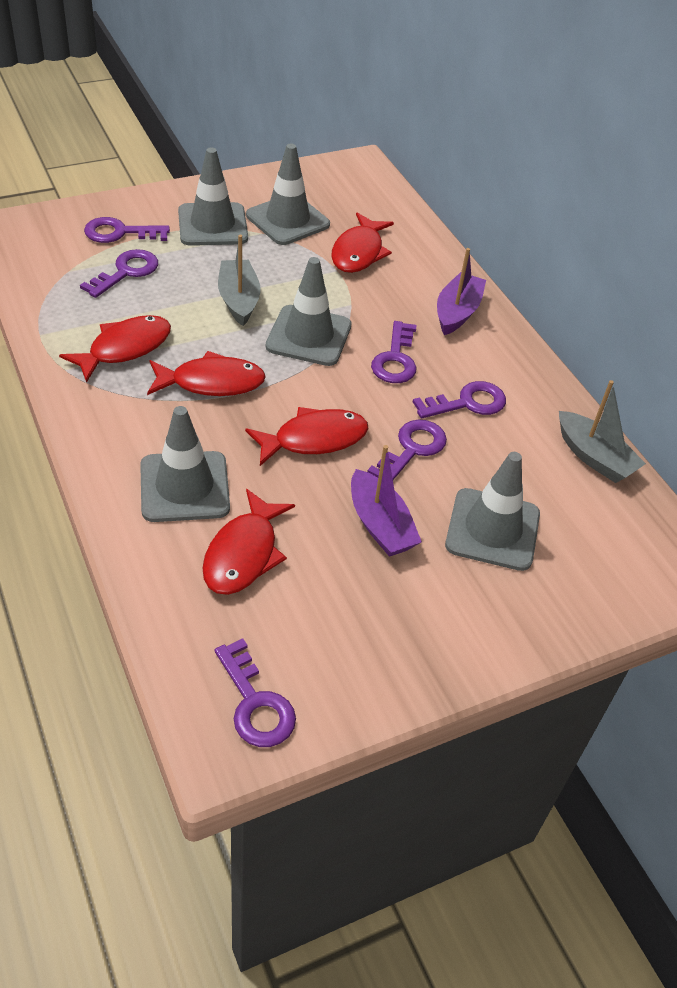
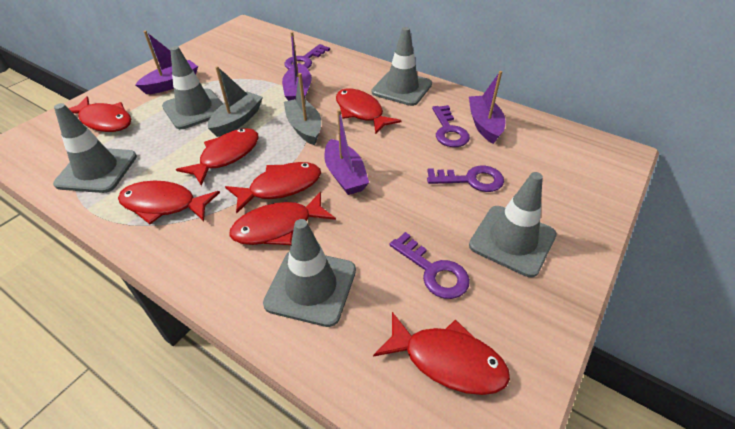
purple boat: 2 -> 4
purple key: 6 -> 4
red fish: 5 -> 7

